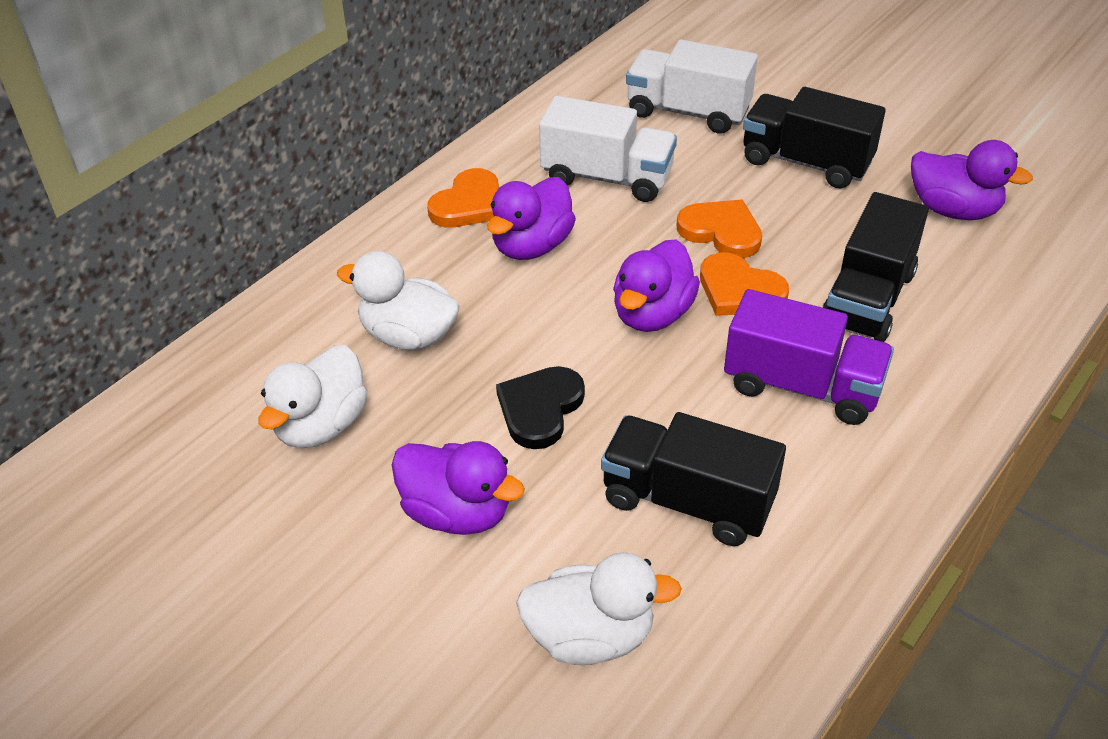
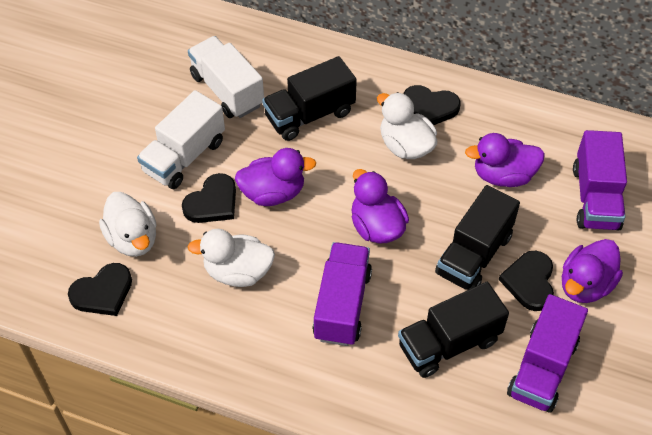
black heart: 1 -> 4
orange heart: 3 -> 0
purple truck: 1 -> 3

